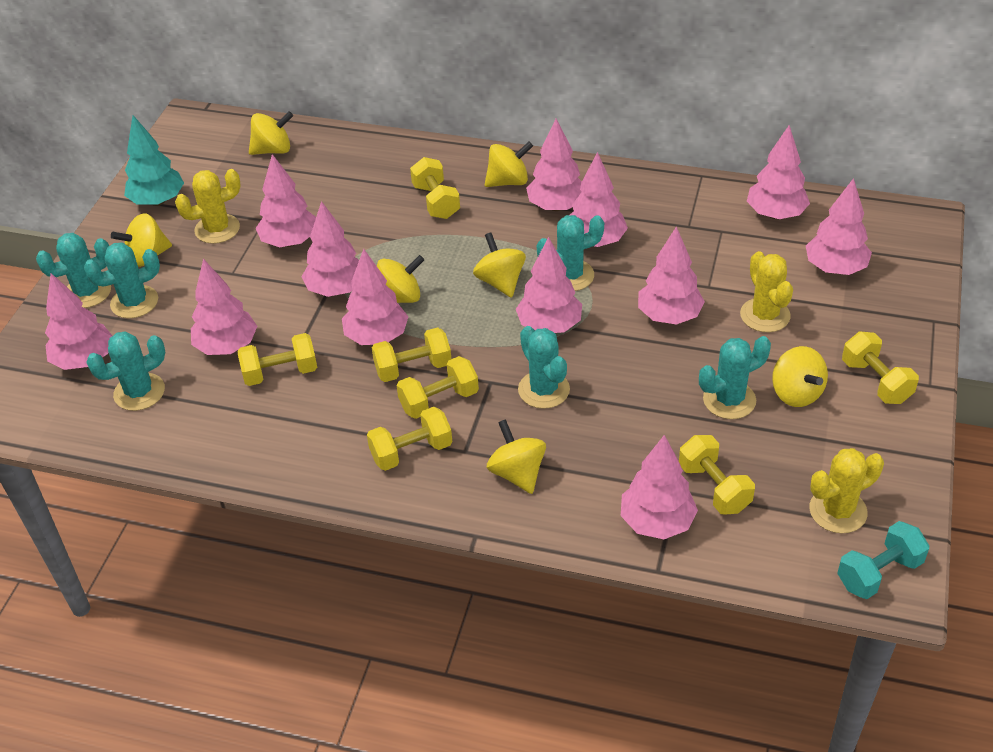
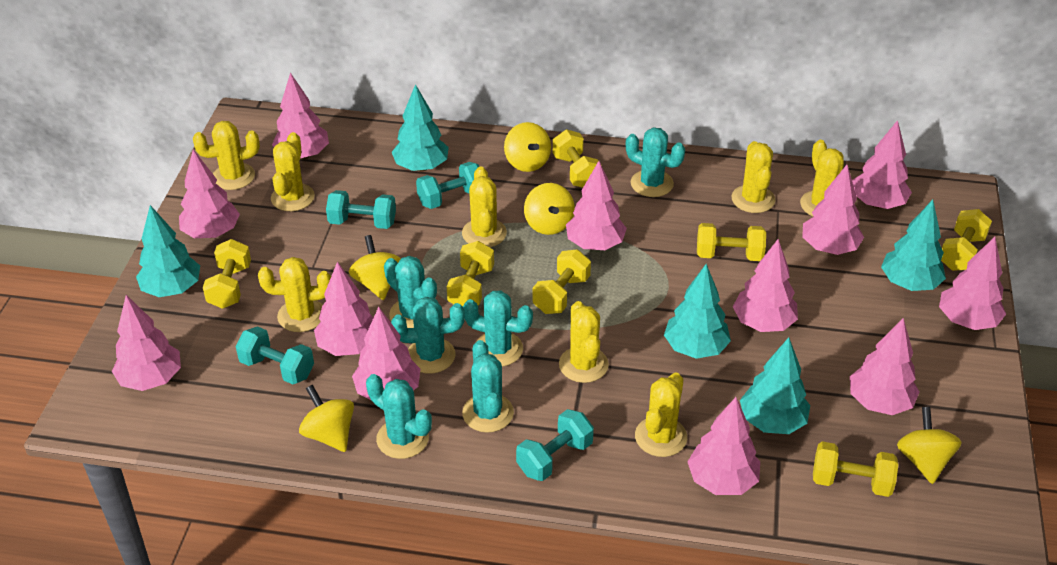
turquoise dumbbell: 1 -> 4
turquoise tree: 1 -> 5
yellow cactus: 3 -> 8
yellow spinning top: 7 -> 5

